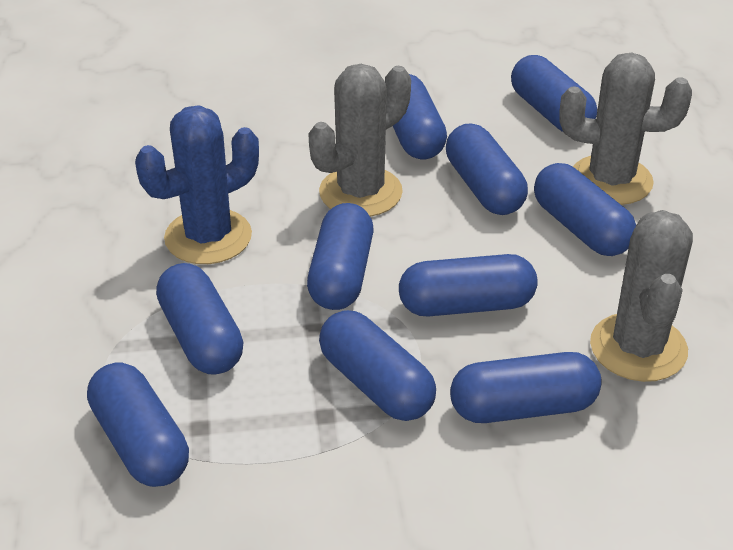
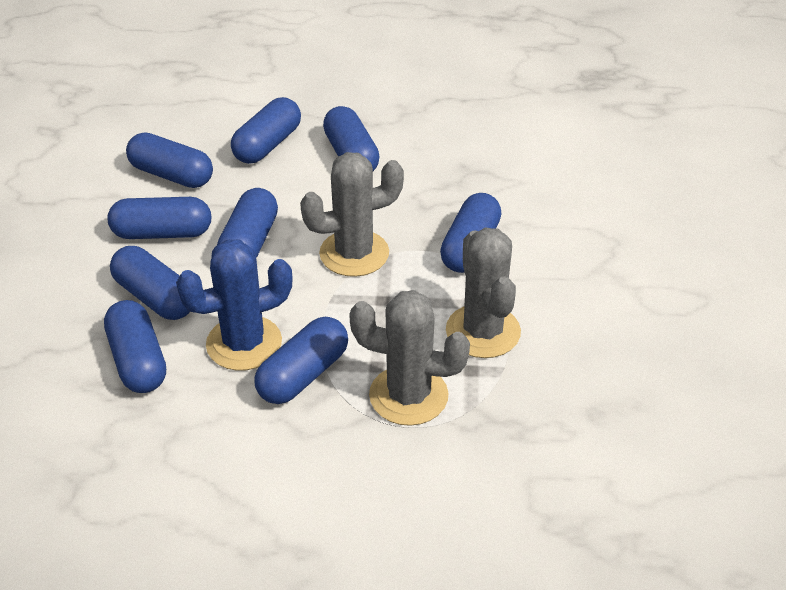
blue capsule: 10 -> 9

